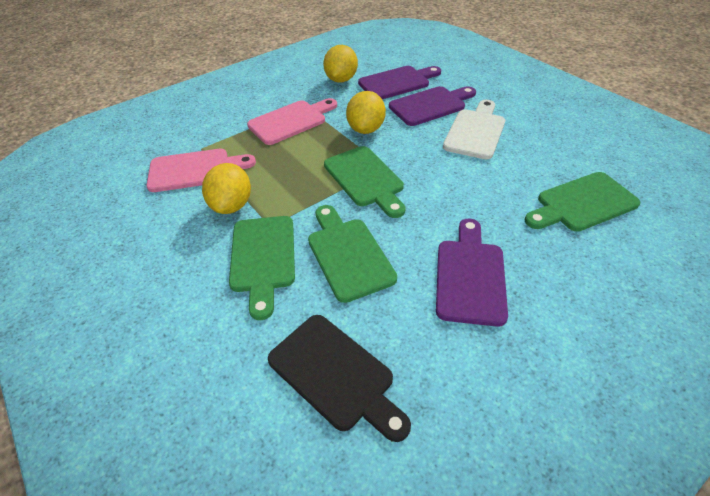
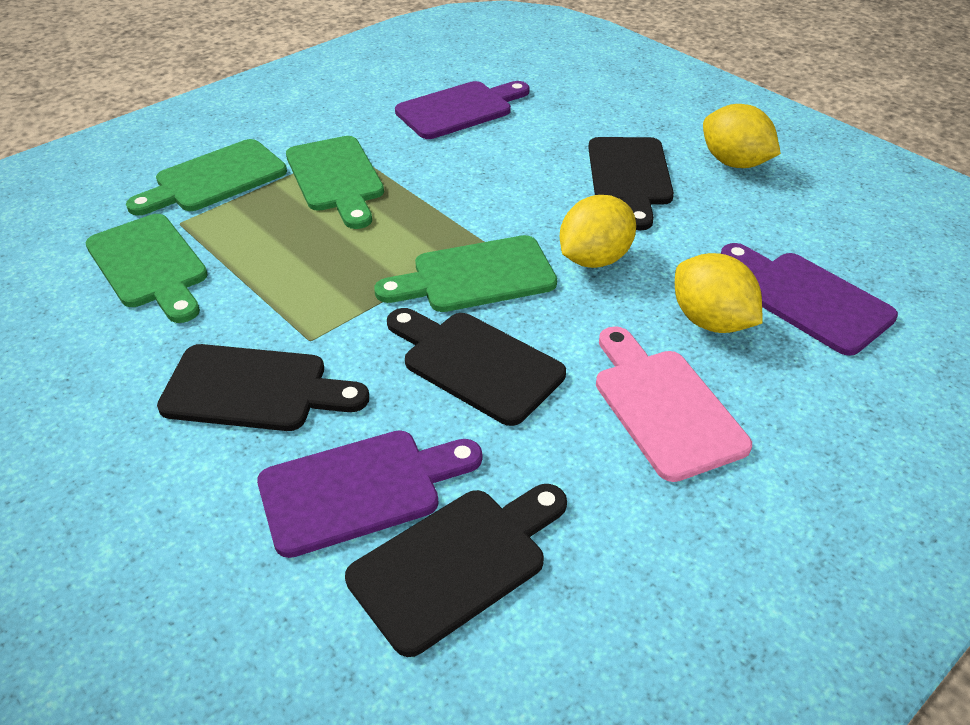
black cutting board: 1 -> 4
pink cutting board: 2 -> 1
white cutting board: 1 -> 0

